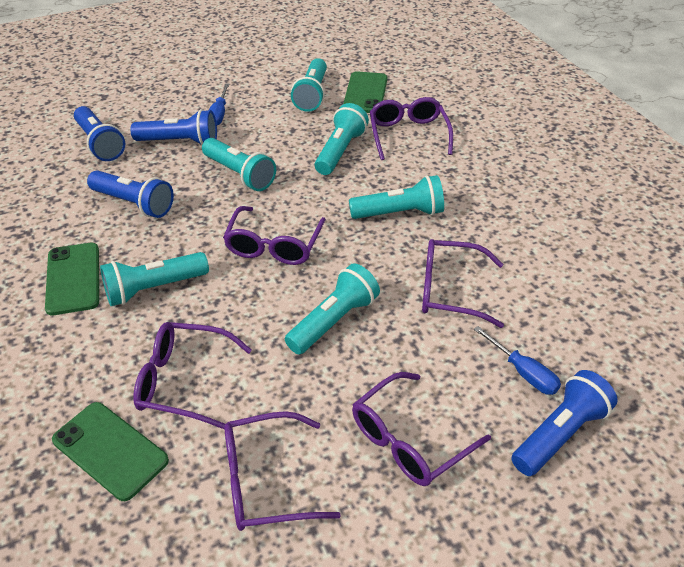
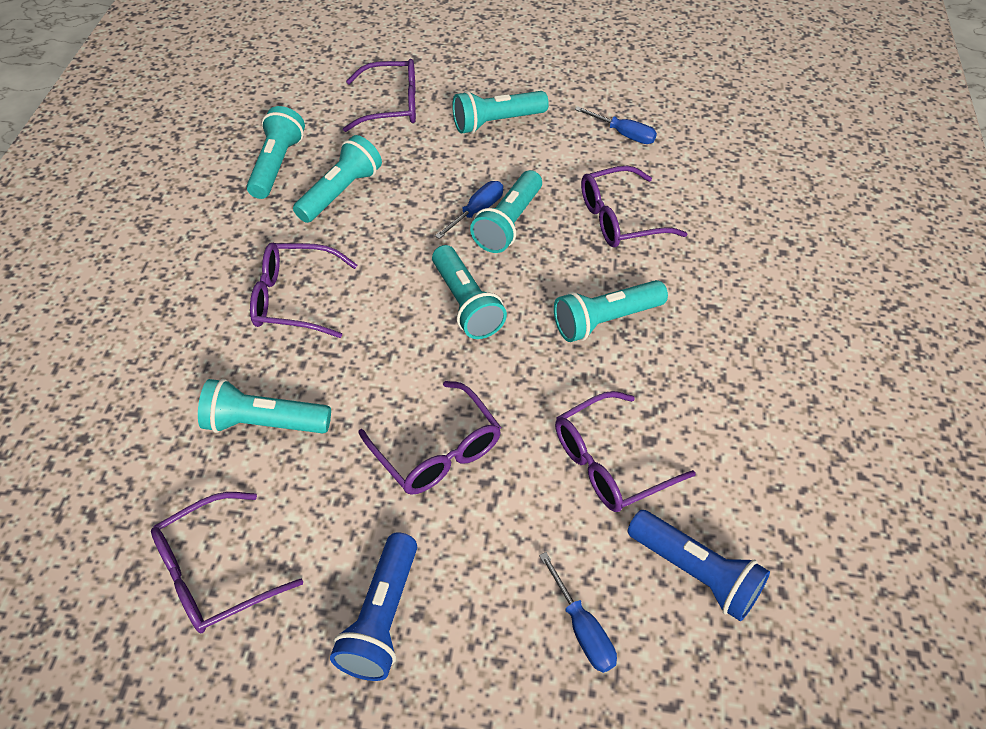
blue flashlight: 4 -> 2
blue screwdriver: 2 -> 3
green phone: 3 -> 0
turquoise flashlight: 6 -> 7

